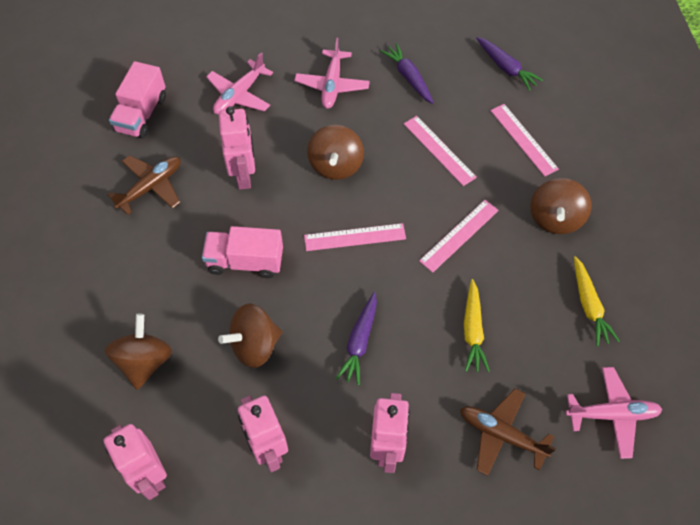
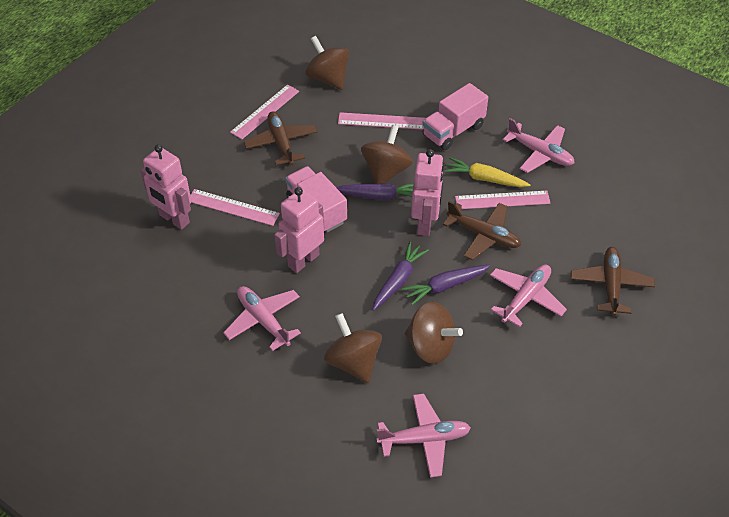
brown plane: 2 -> 3
pink plane: 3 -> 4
pink robot: 4 -> 3
yellow carrot: 2 -> 1

